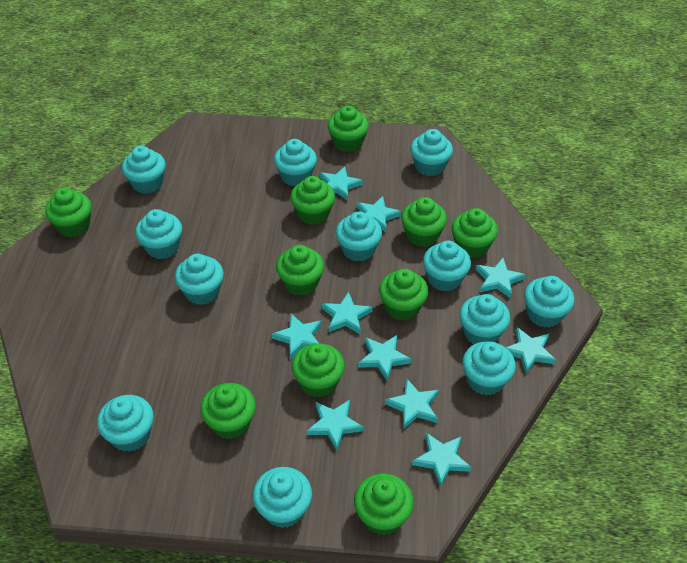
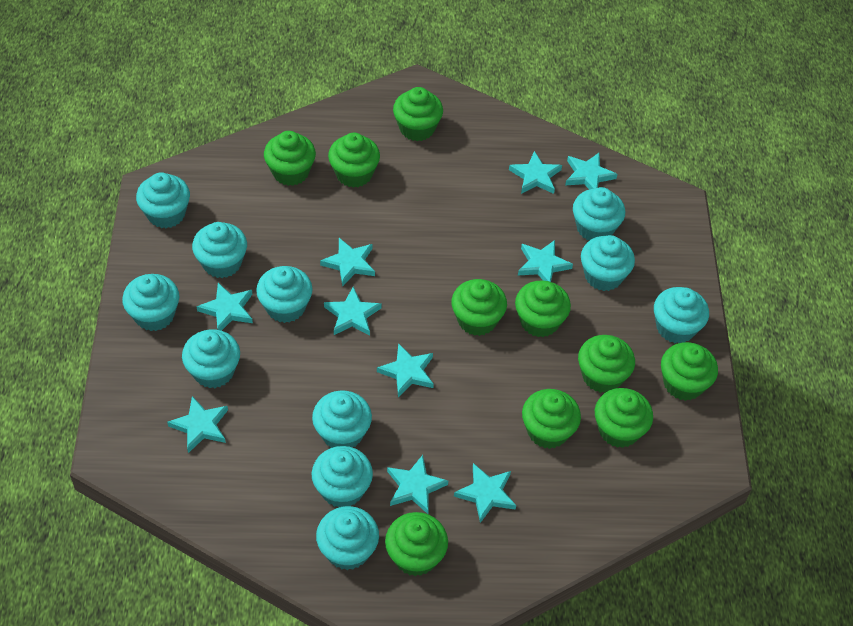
turquoise cupcake: 12 -> 11

